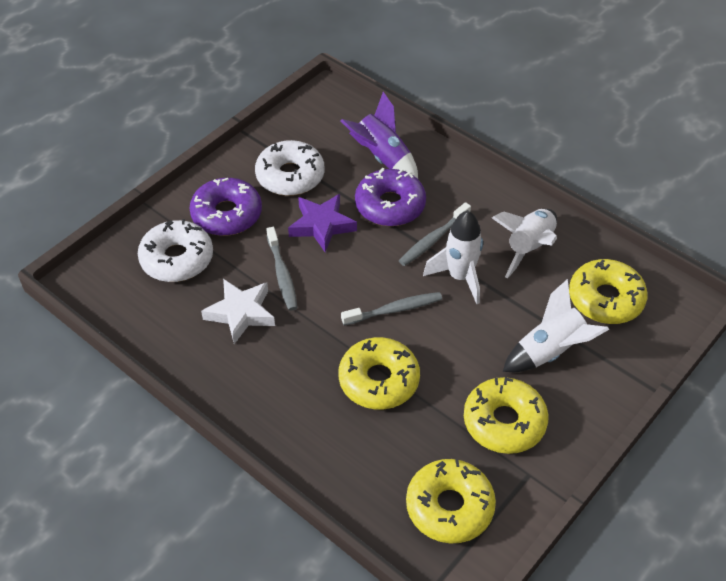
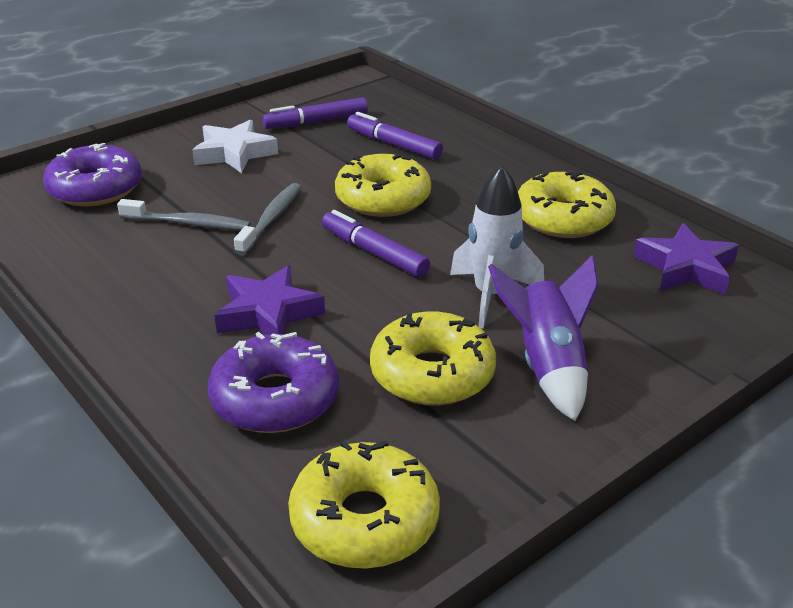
grey toothbrush: 3 -> 2
purple marker: 0 -> 3
purple star: 1 -> 2
white donut: 2 -> 0
white rocket: 3 -> 1

